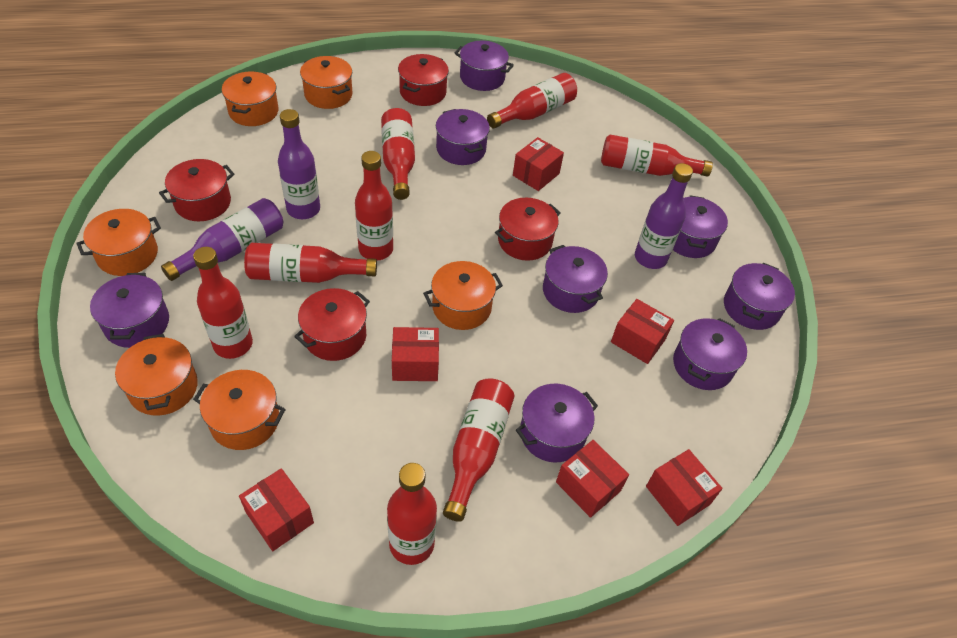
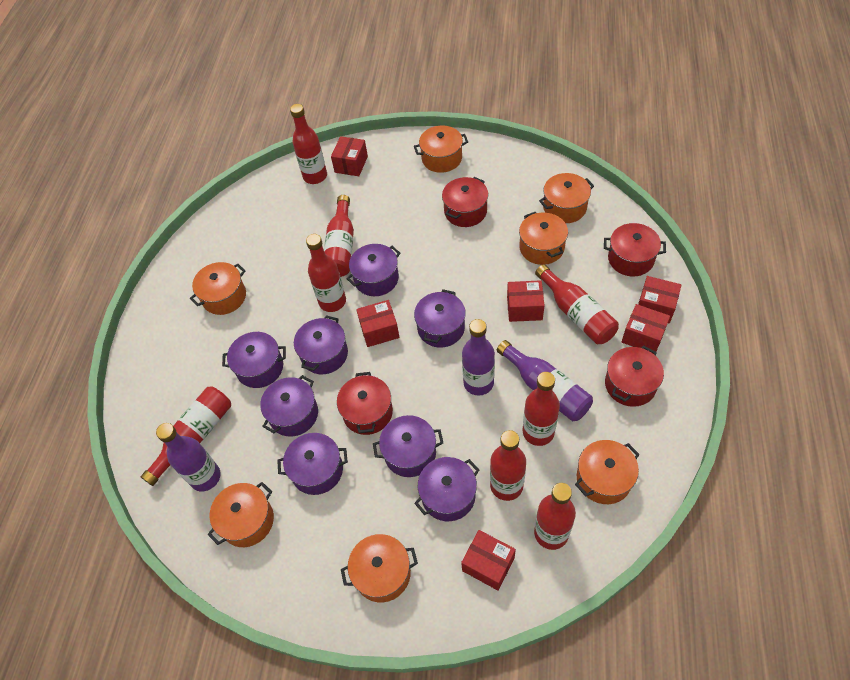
orange pot: 6 -> 7

